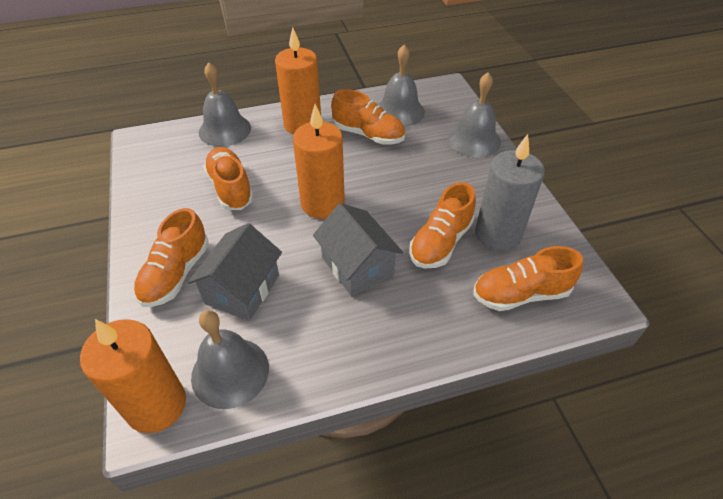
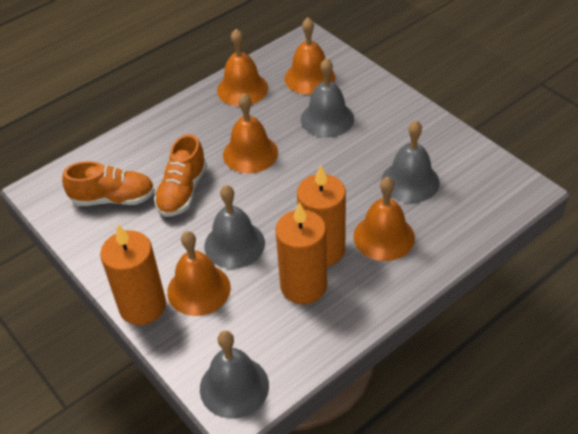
grey candle: 1 -> 0
grey house: 2 -> 0
orange bell: 0 -> 5
orange shoe: 5 -> 2

